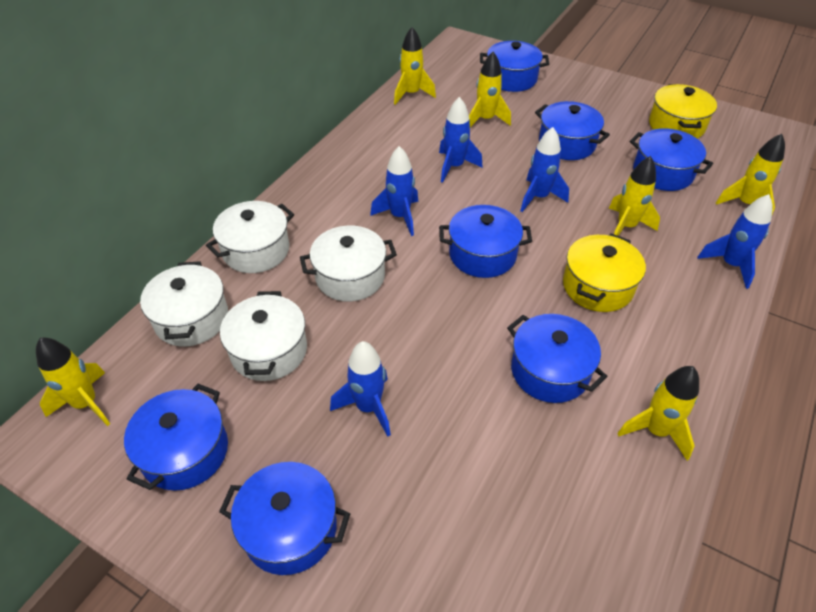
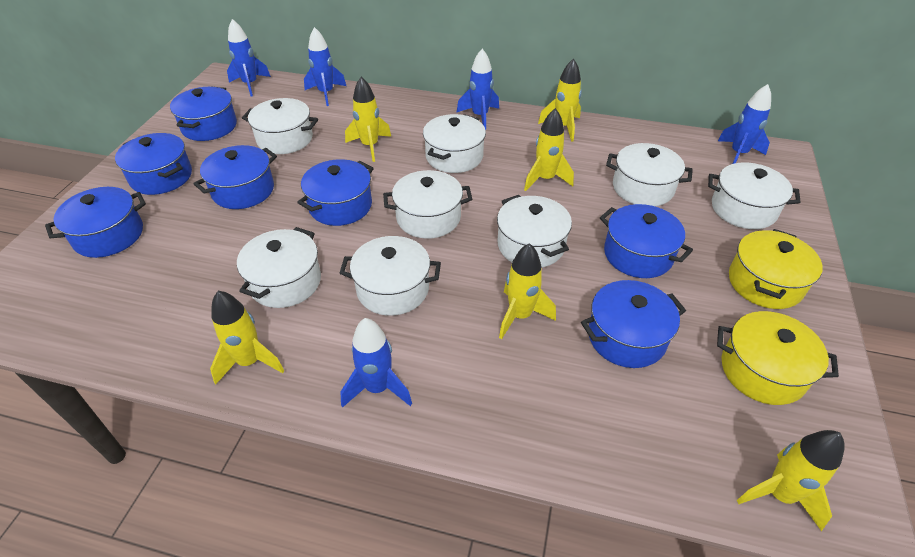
white pot: 4 -> 8

